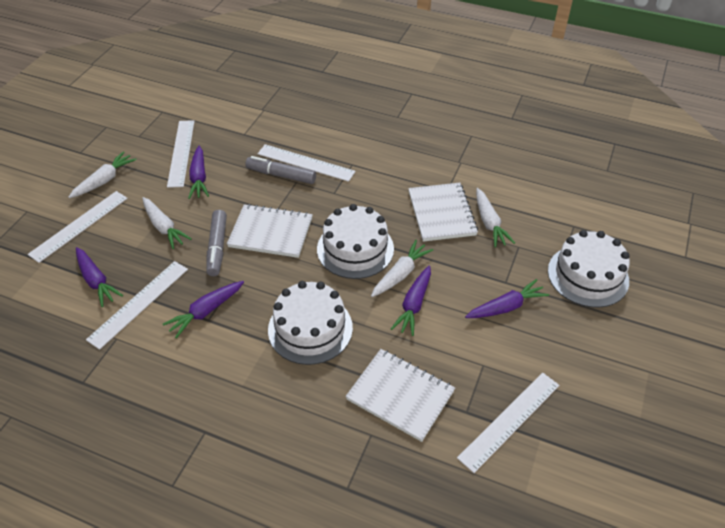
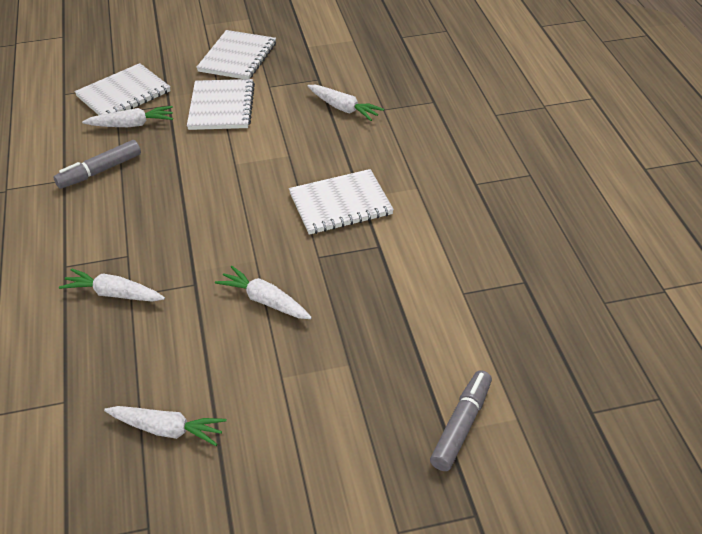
purple carrot: 5 -> 0
white cake: 3 -> 0
white carrot: 4 -> 5
white notebook: 3 -> 4
white ruler: 5 -> 0

